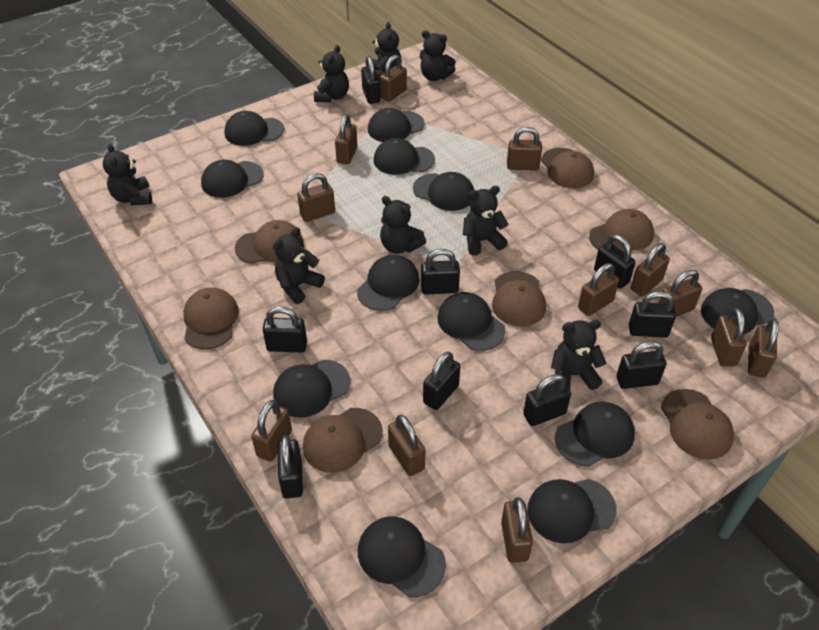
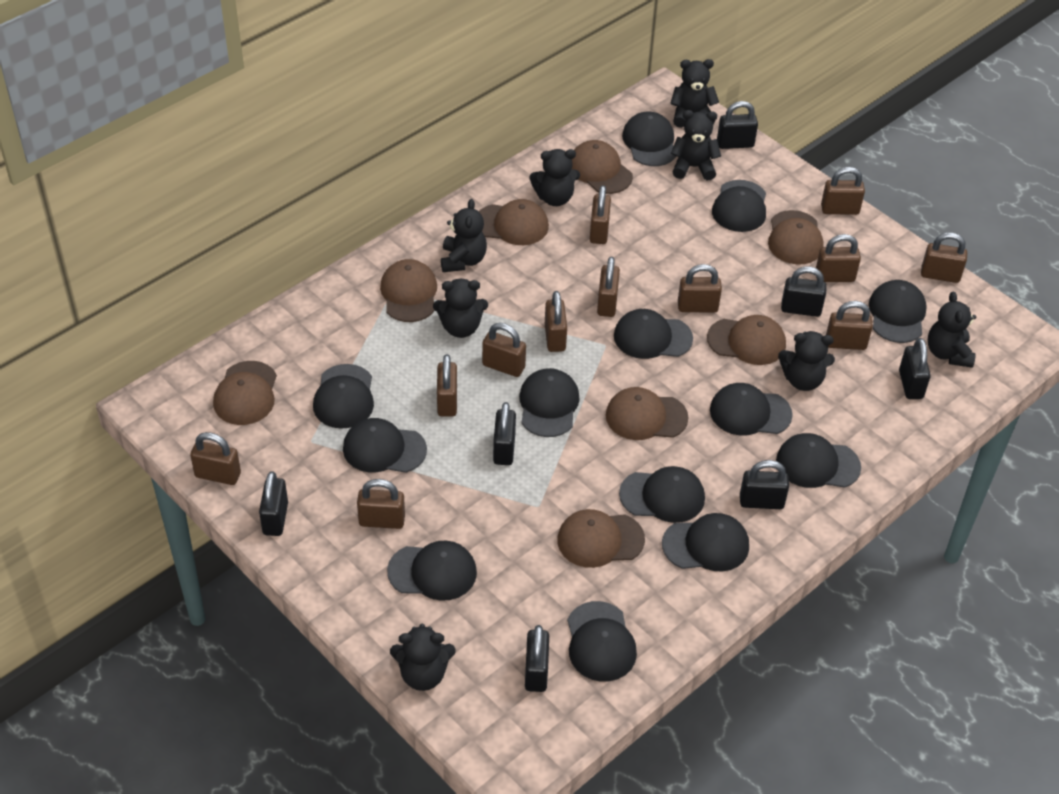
black cap: 12 -> 13
black padlock: 9 -> 7
brown cap: 7 -> 8

